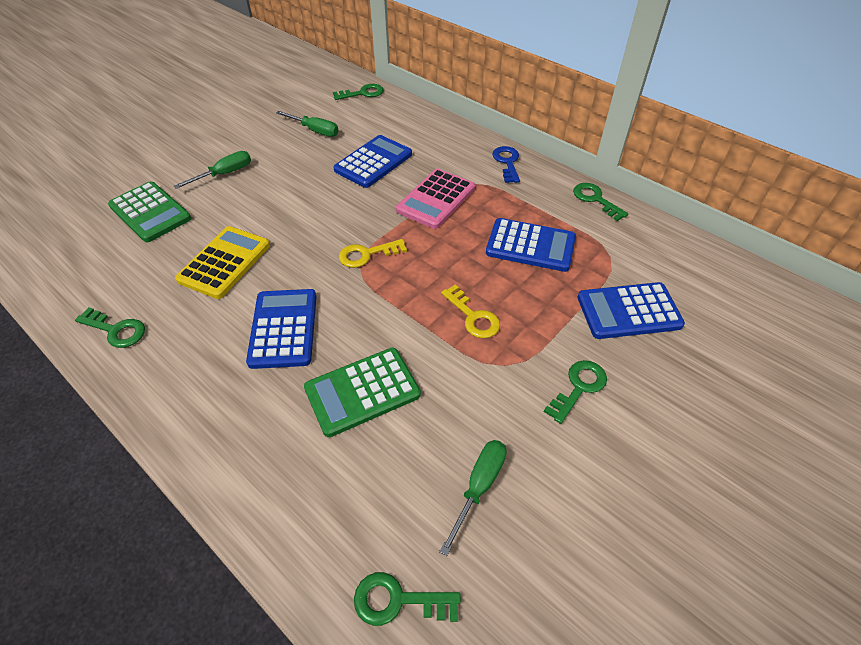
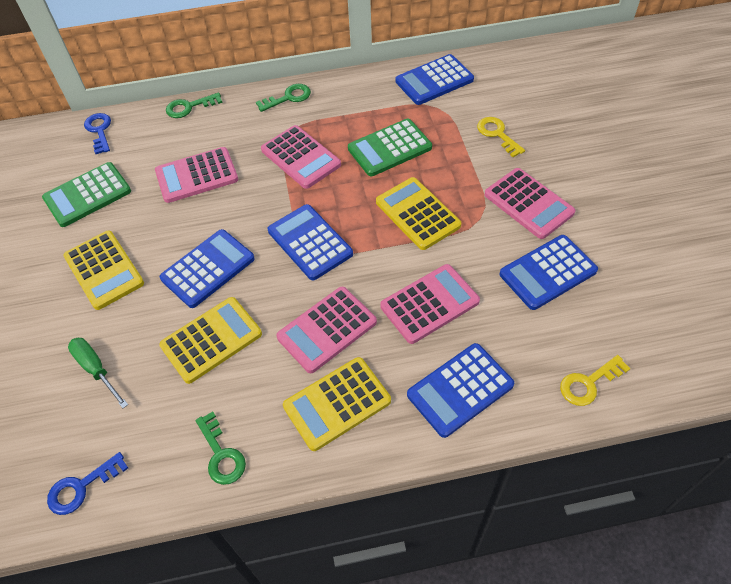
blue calculator: 4 -> 5
blue key: 1 -> 2
green key: 5 -> 3
green screwdriver: 3 -> 1
pink calculator: 1 -> 5
yellow calculator: 1 -> 4

